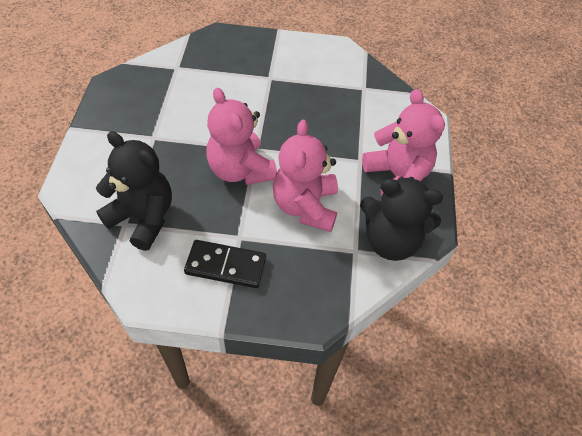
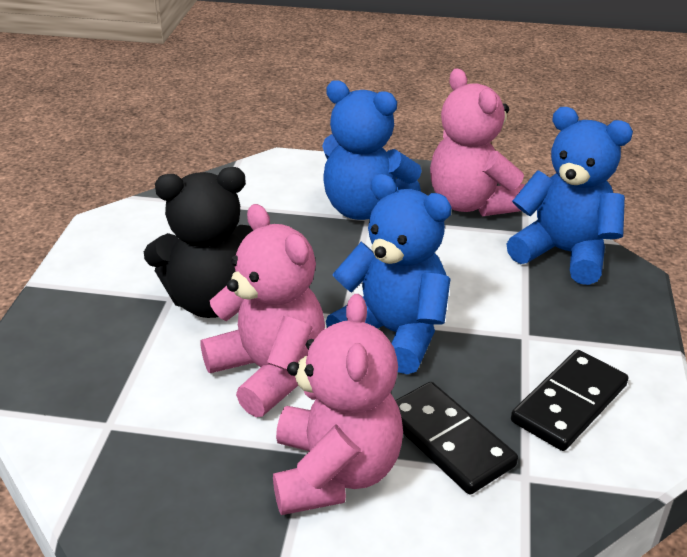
black domino: 1 -> 2
black teddy bear: 2 -> 1
blue teddy bear: 0 -> 3

